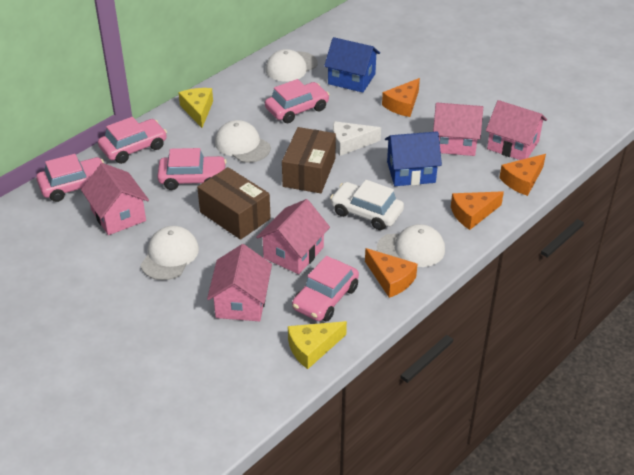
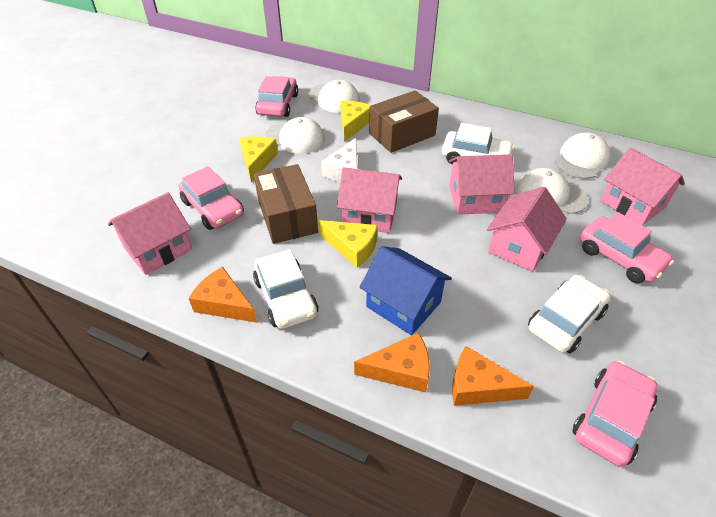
blue house: 2 -> 1
orange cheese: 4 -> 3
pink car: 5 -> 4
white car: 1 -> 3
yellow cheese: 2 -> 3

